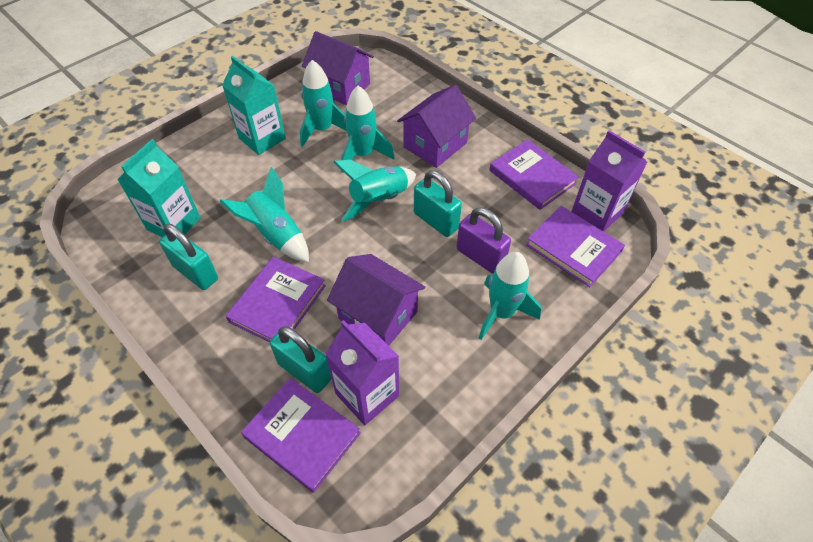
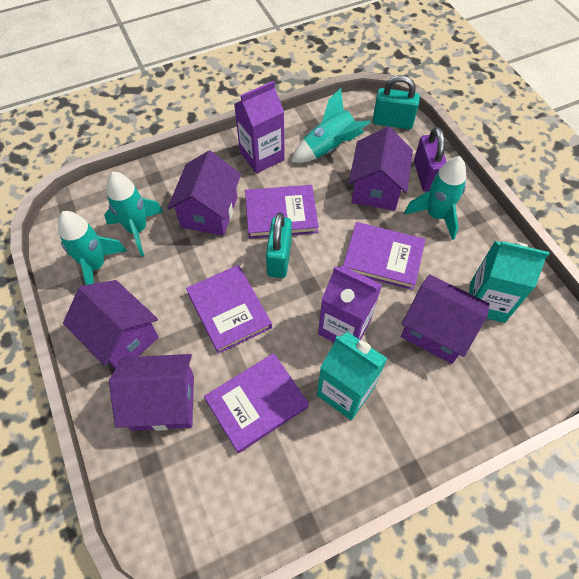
purple house: 3 -> 5
turquoise padlock: 3 -> 2
turquoise rocket: 5 -> 4

